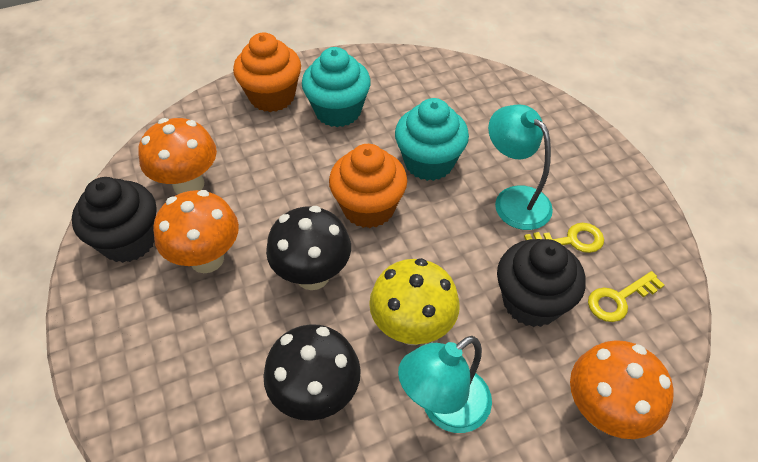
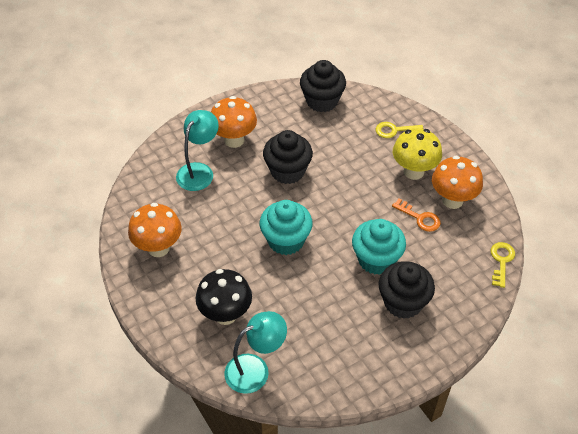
black cupcake: 2 -> 3
black mushroom: 2 -> 1
orange cupcake: 2 -> 0
orange key: 0 -> 1

